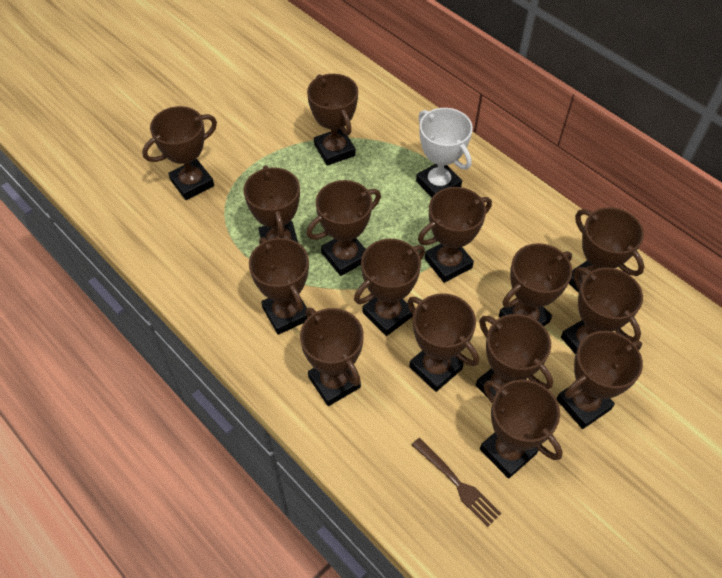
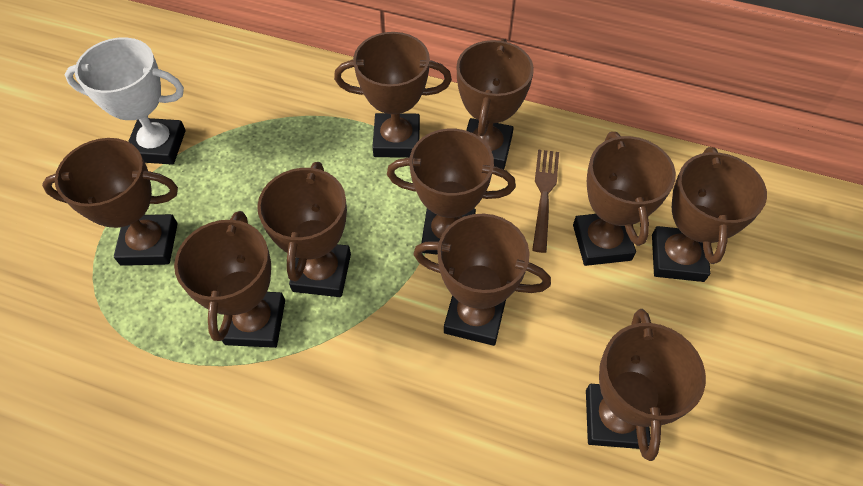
brown trophy: 15 -> 10

